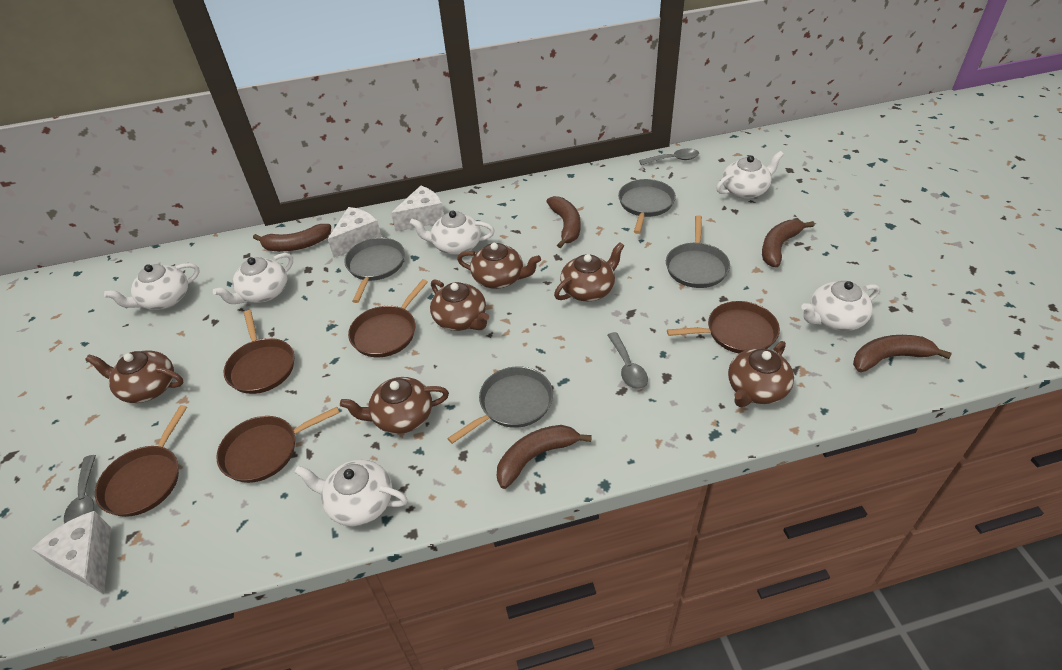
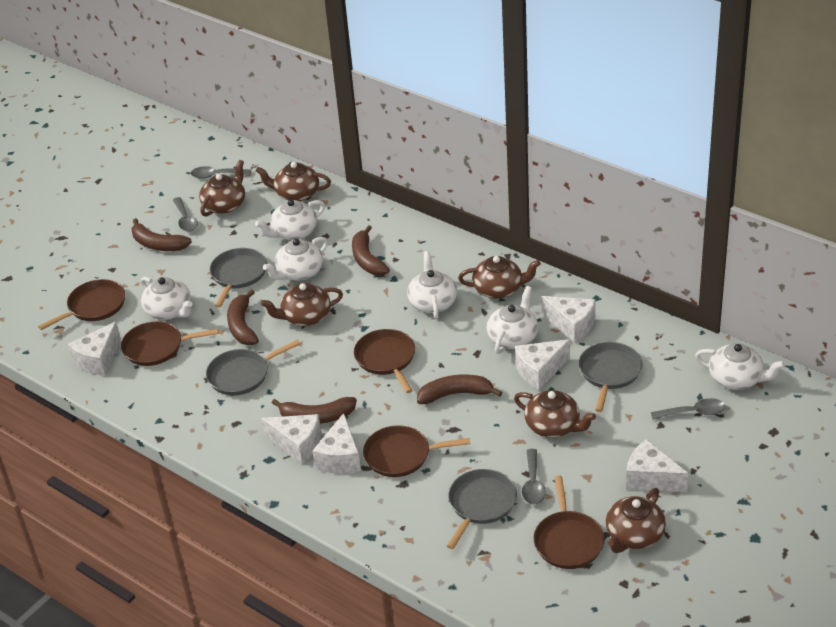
grey spoon: 3 -> 4
white cheese: 3 -> 6

